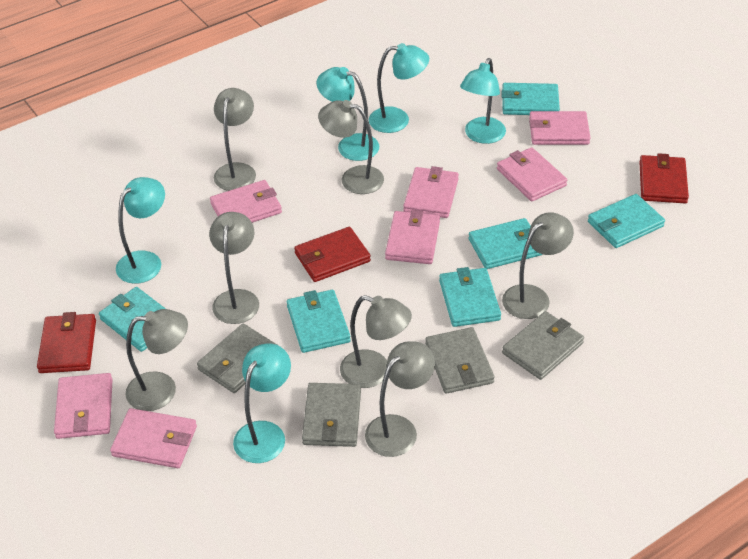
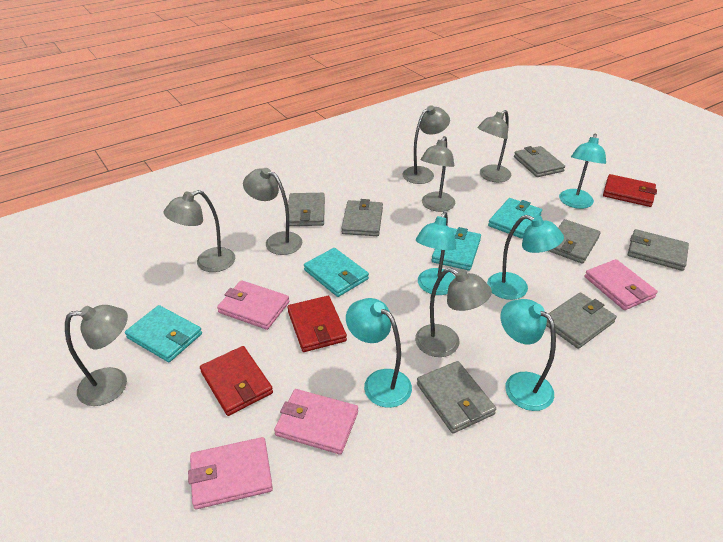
grey wallet: 4 -> 7
pink wallet: 7 -> 4
turquoise wallet: 6 -> 4

